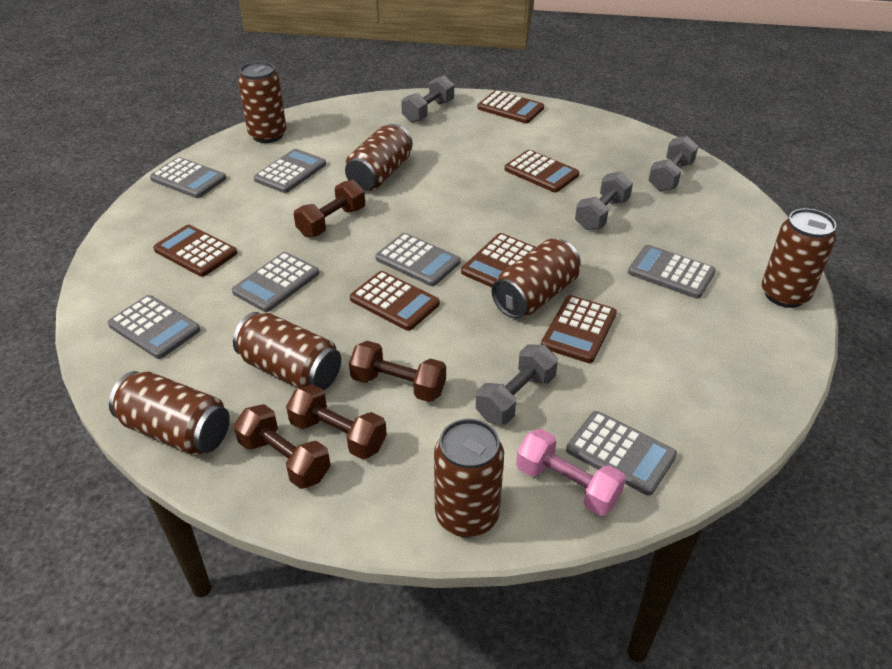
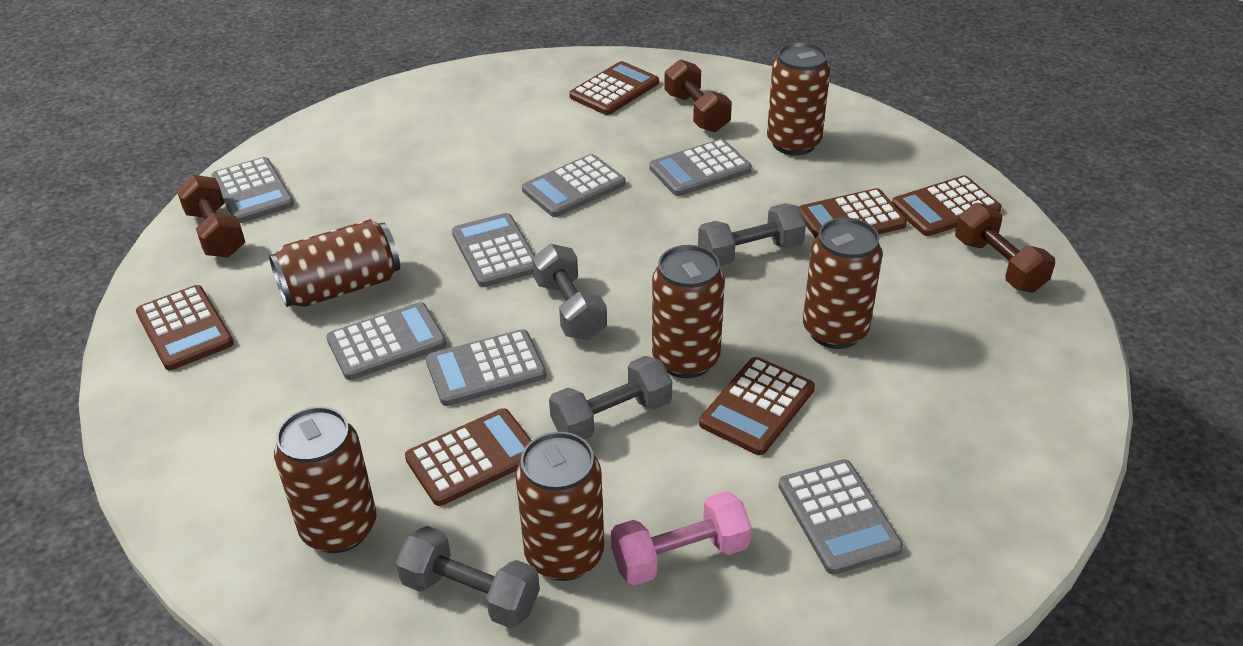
brown can: 7 -> 6
brown dumbbell: 4 -> 3

